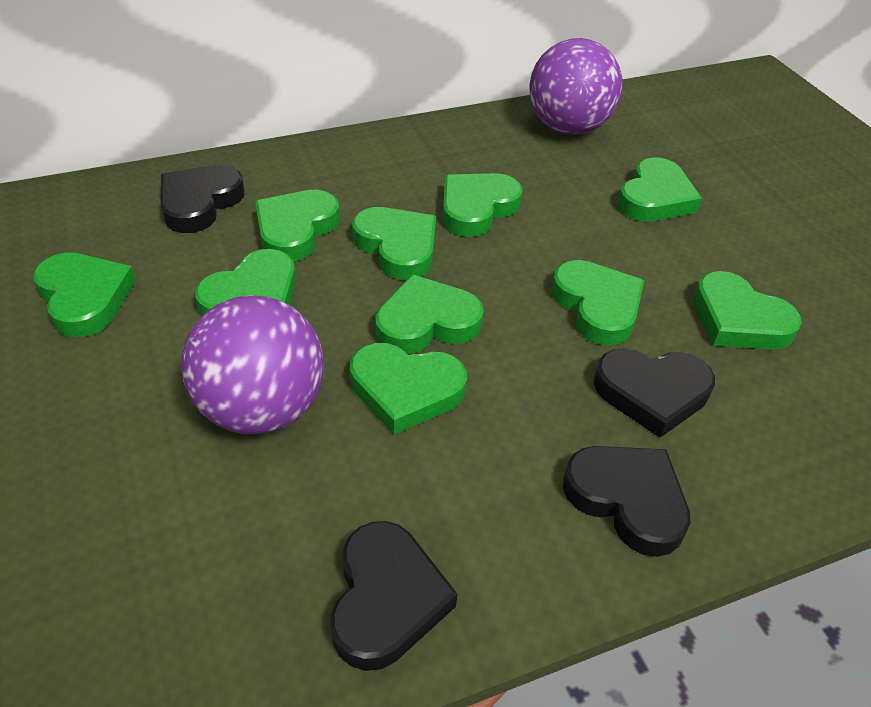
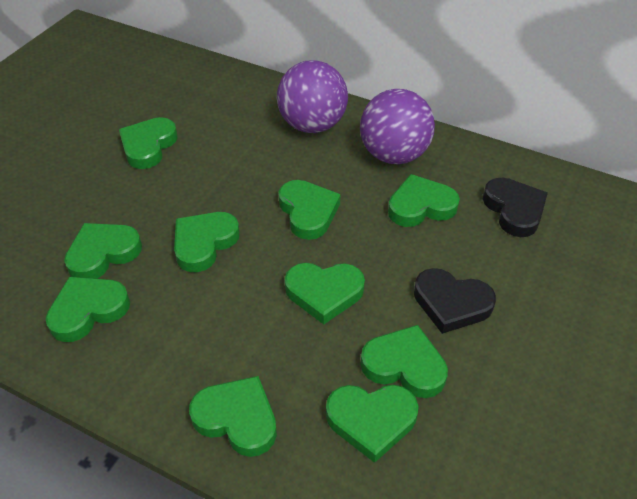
black heart: 4 -> 2

